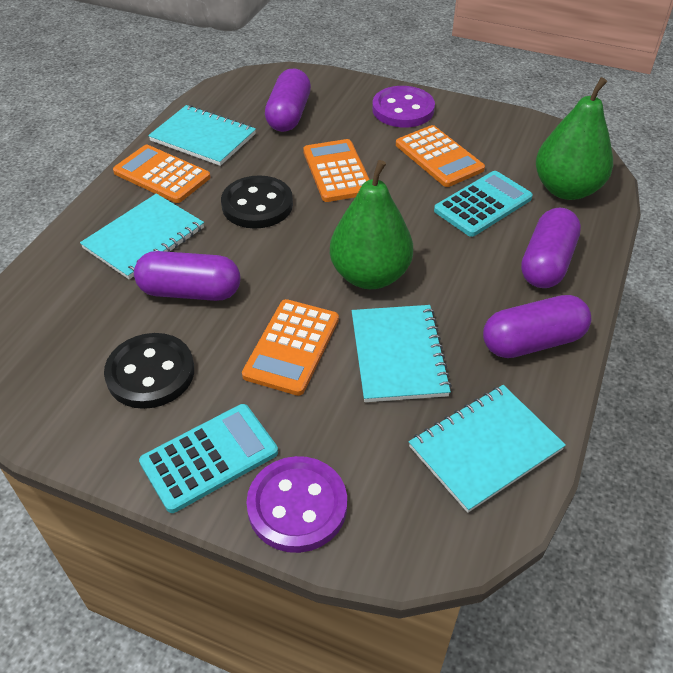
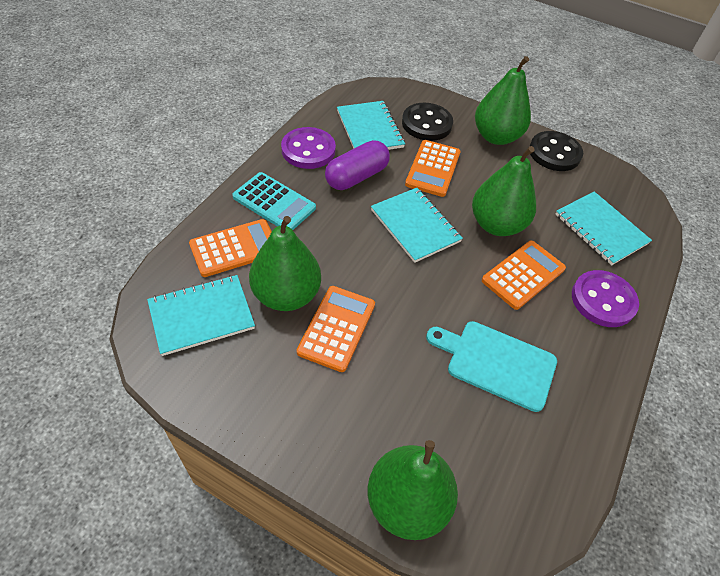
green pear: 2 -> 4
purple capsule: 4 -> 1
turquoise calculator: 2 -> 1
turquoise cutting board: 0 -> 1

